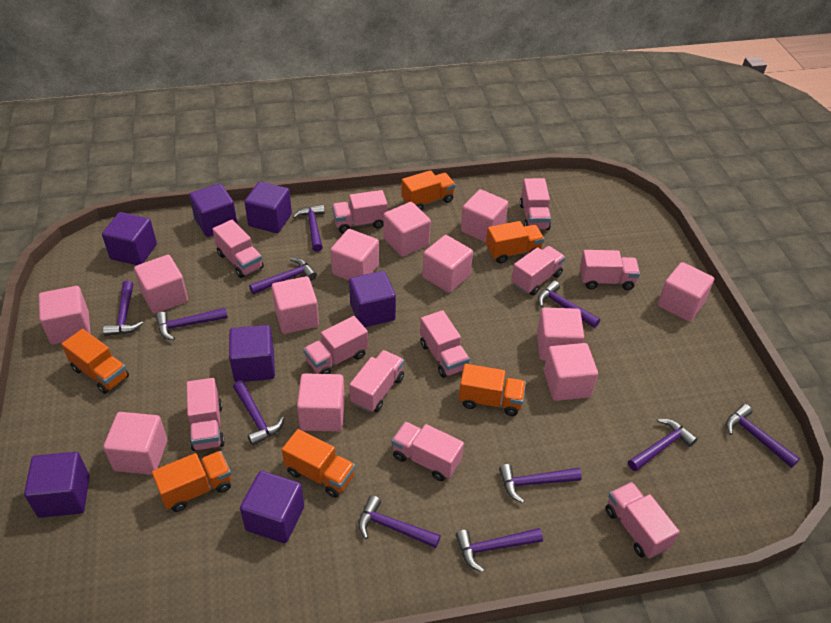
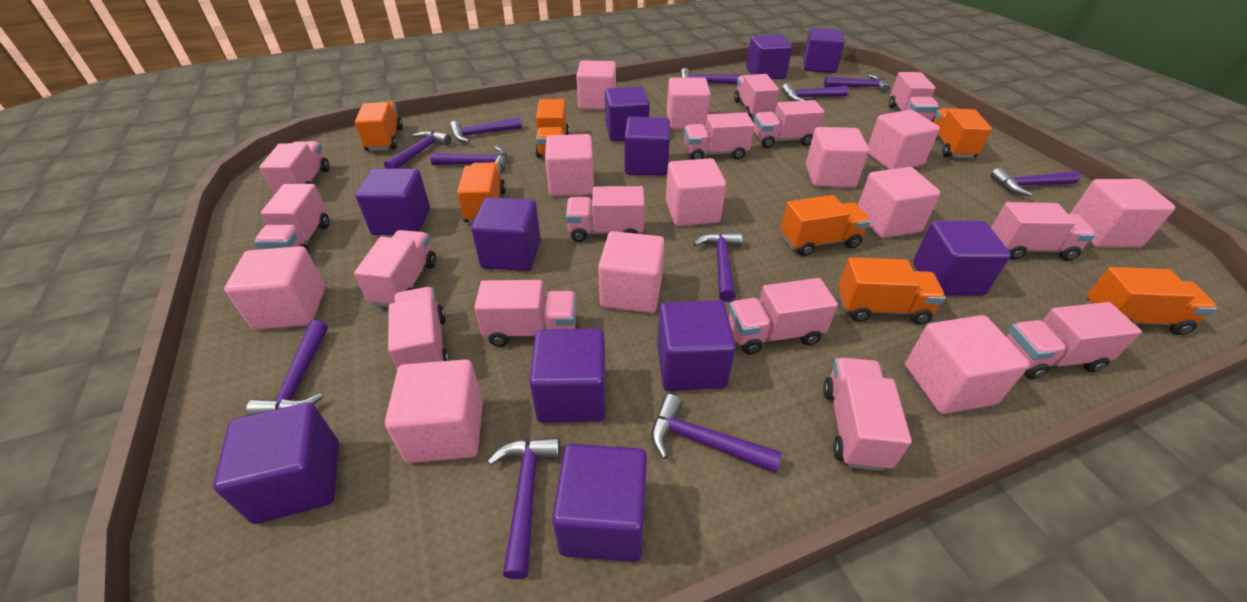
orange truck: 6 -> 7
pink truck: 11 -> 14
purple cube: 7 -> 11

